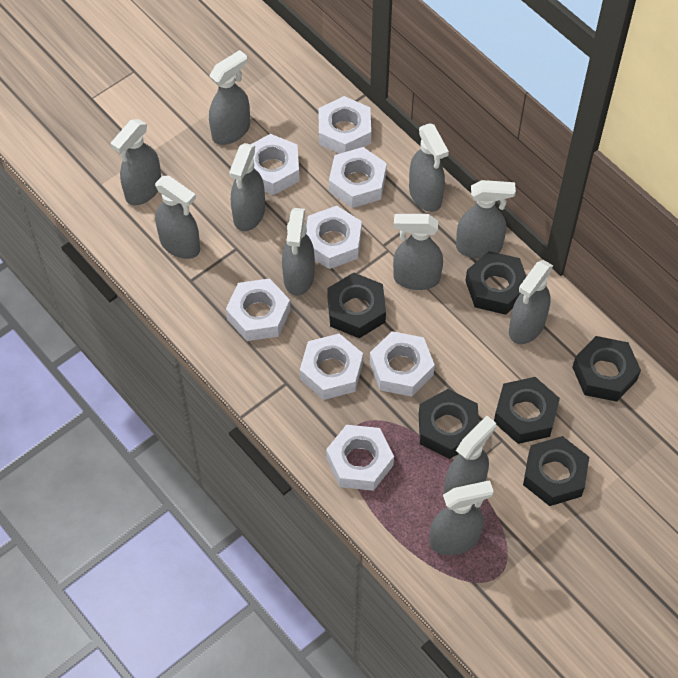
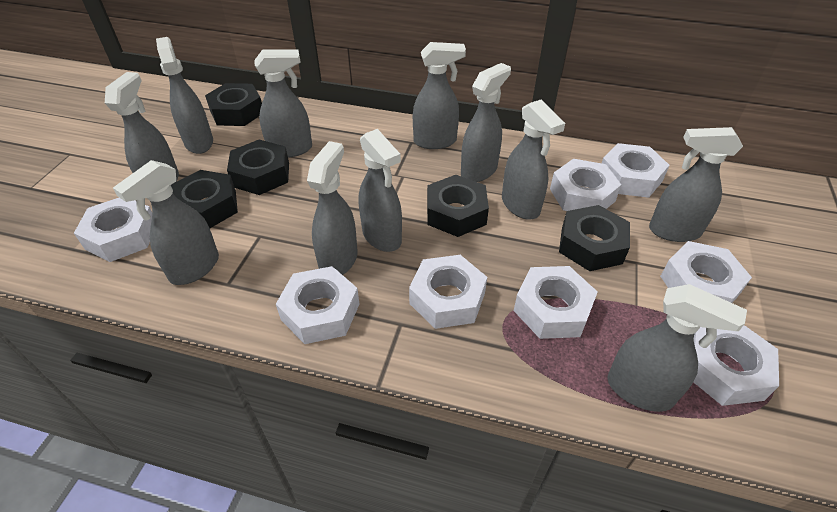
black nut: 6 -> 5

